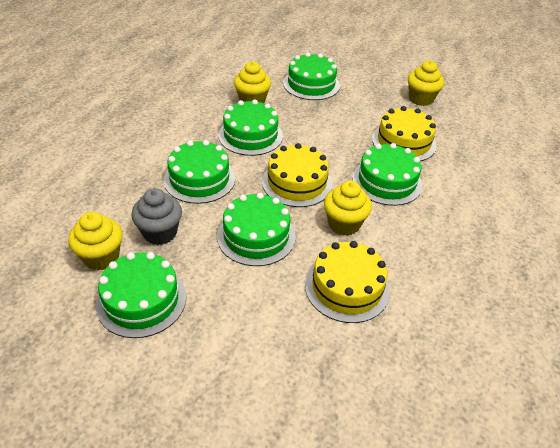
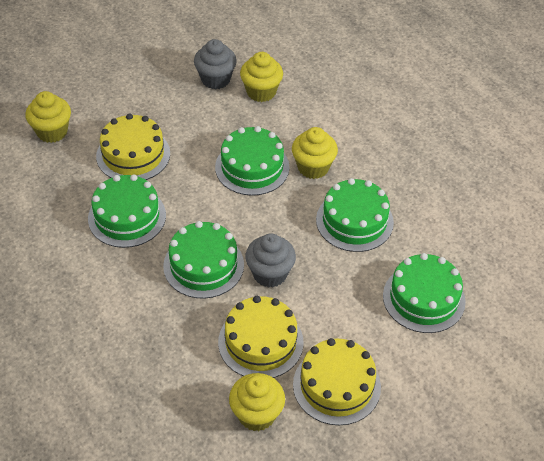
green cake: 6 -> 5
grey cupcake: 1 -> 2

